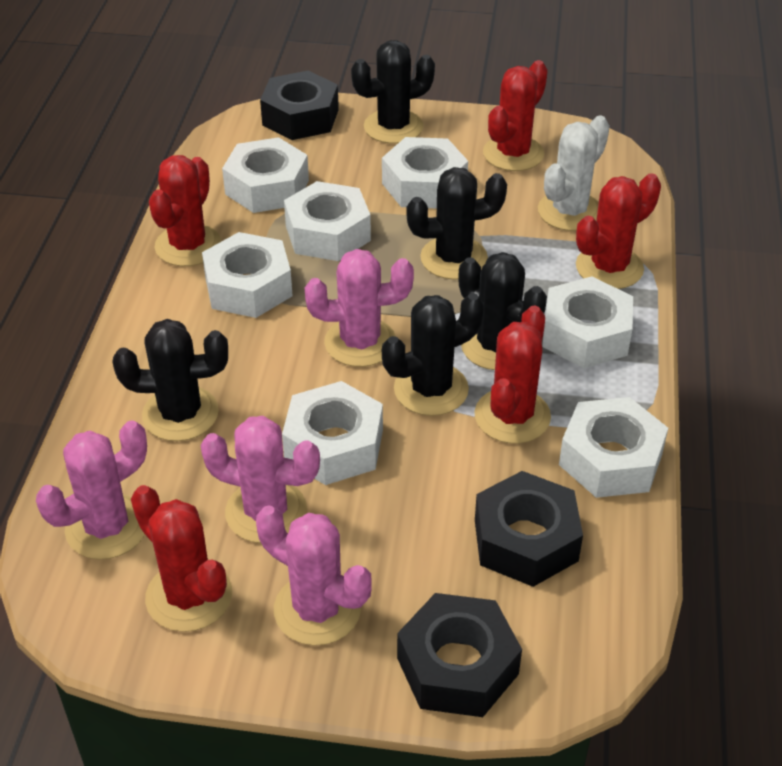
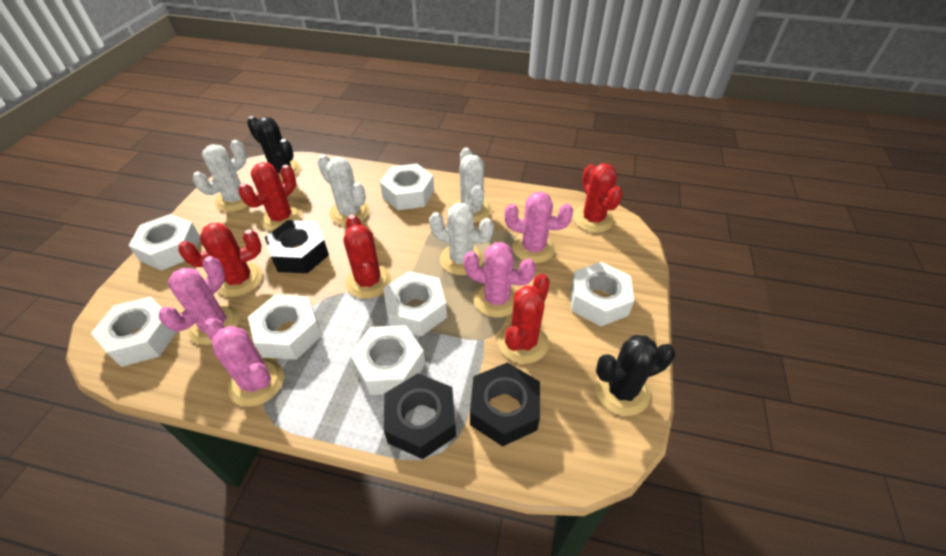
black cactus: 5 -> 2
white cactus: 1 -> 4

